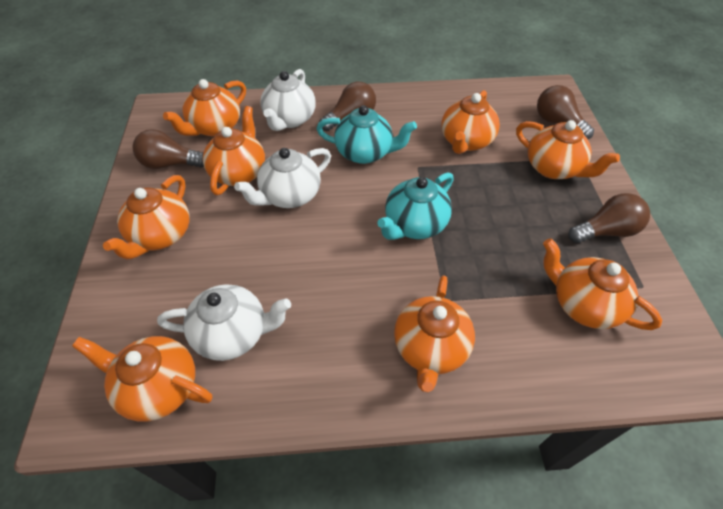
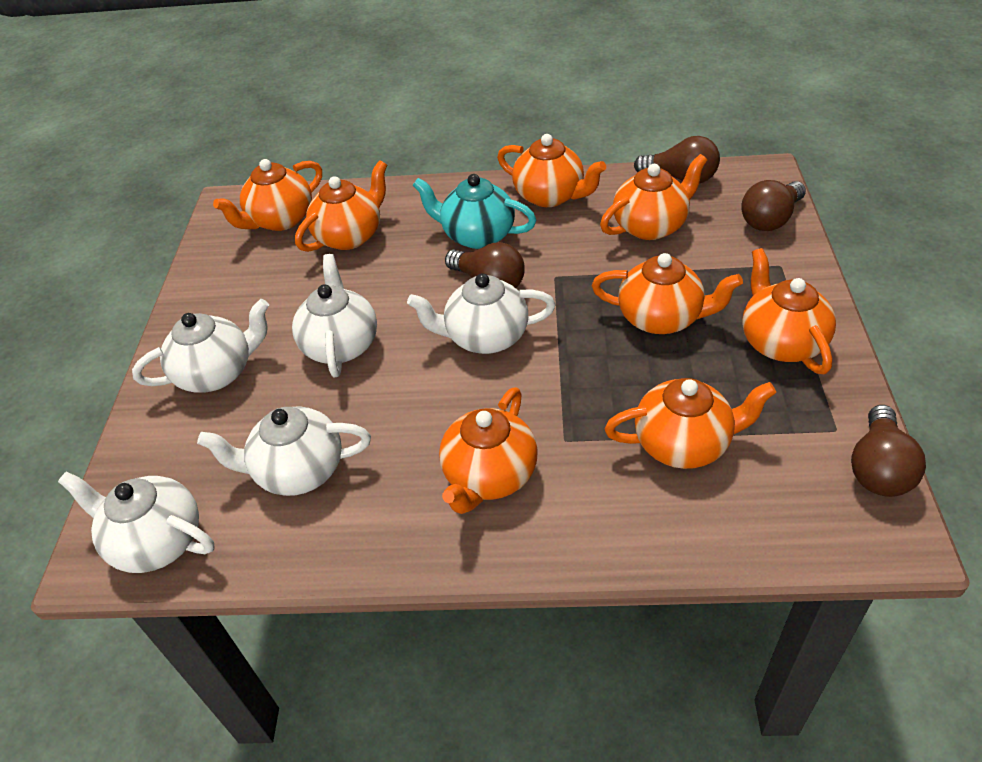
turquoise teapot: 2 -> 1
white teapot: 3 -> 5

